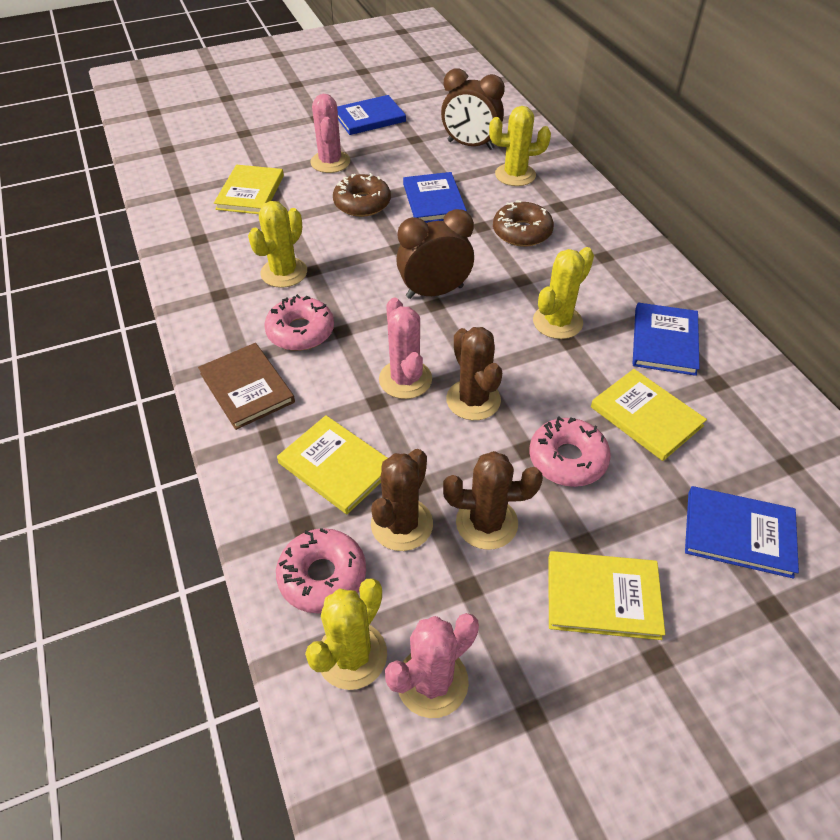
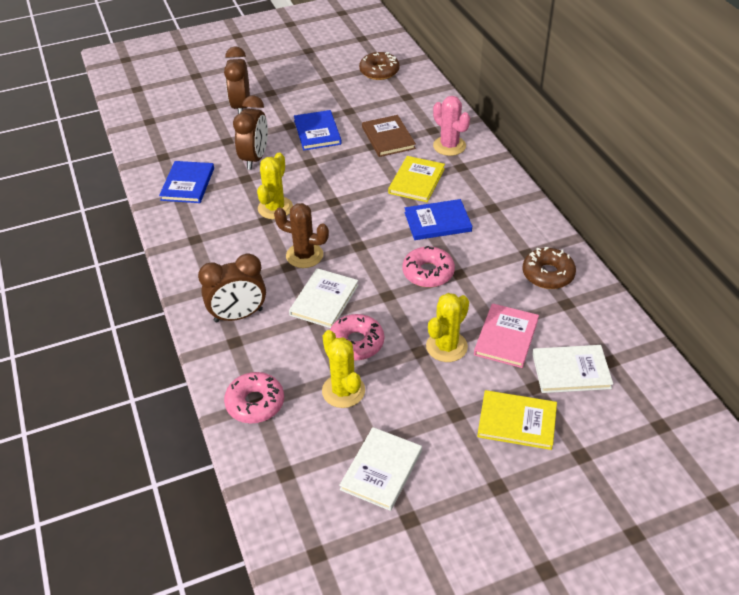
blue book: 4 -> 3
brown cactus: 3 -> 1
brown clock: 2 -> 3
pink book: 0 -> 1
pink cactus: 3 -> 1
white book: 0 -> 3
yellow book: 4 -> 2
yellow cactus: 4 -> 3

